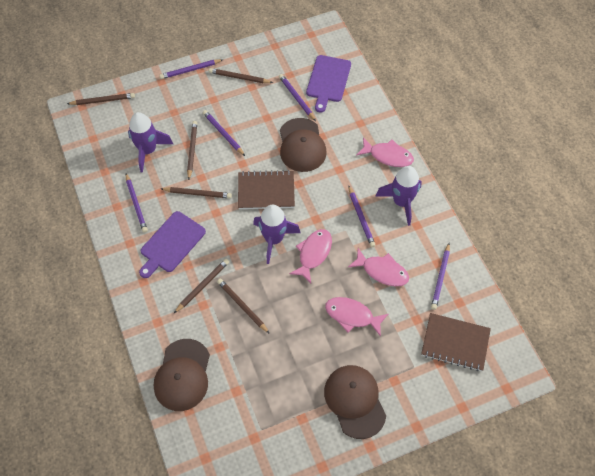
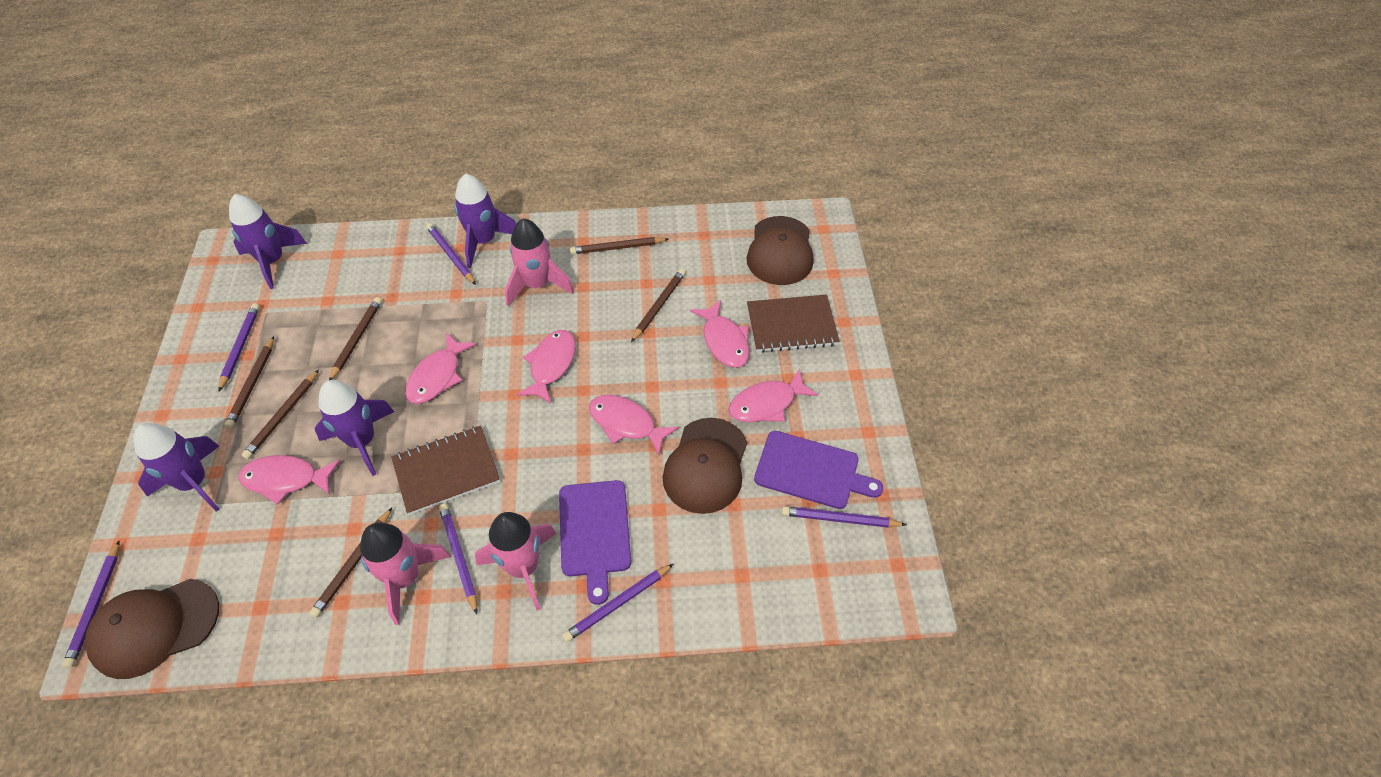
pink fish: 4 -> 6
pink rocket: 0 -> 3
purple rocket: 3 -> 4

